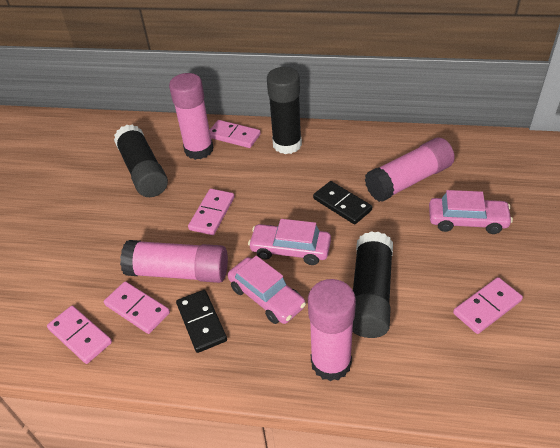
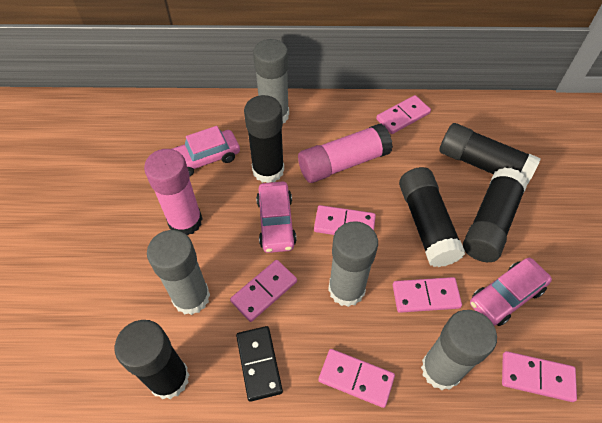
black domino: 2 -> 1
black glue stick: 3 -> 5
grey glue stick: 0 -> 4
pink domino: 5 -> 6
pink glue stick: 4 -> 2

